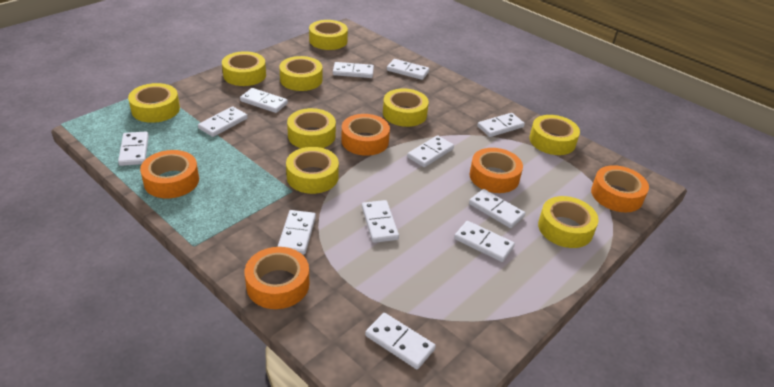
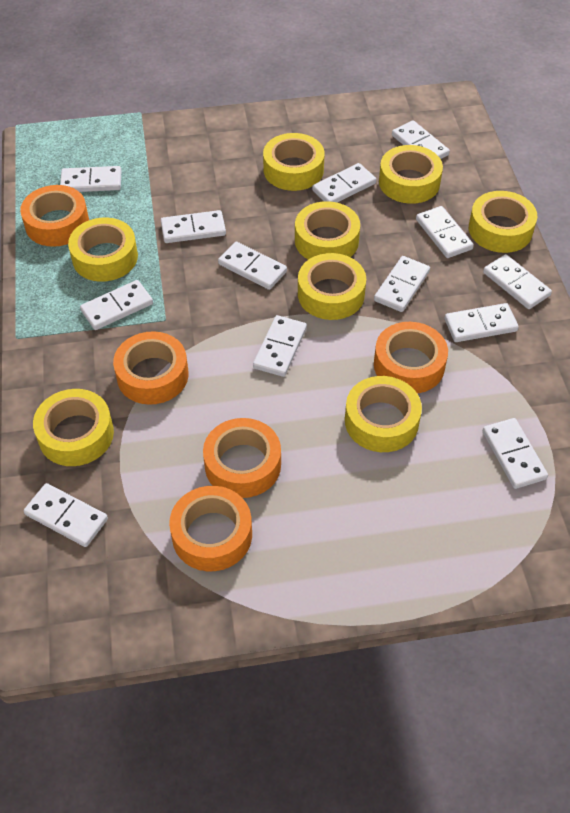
white domino: 12 -> 13
yellow tape: 9 -> 8

